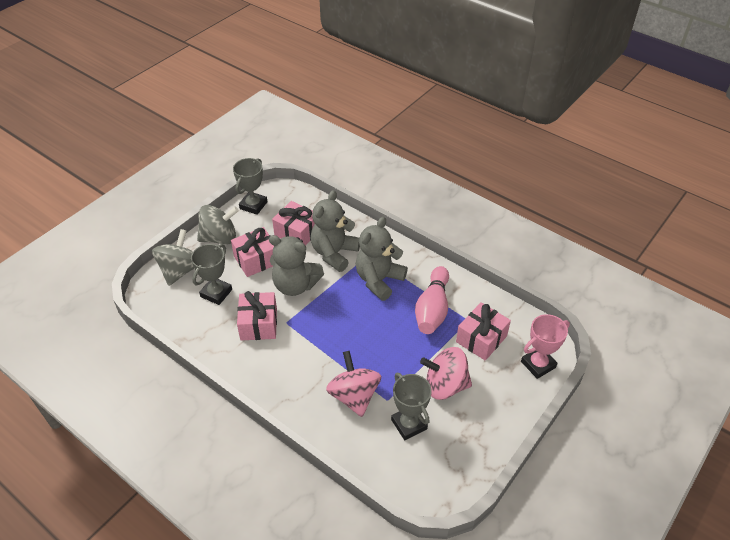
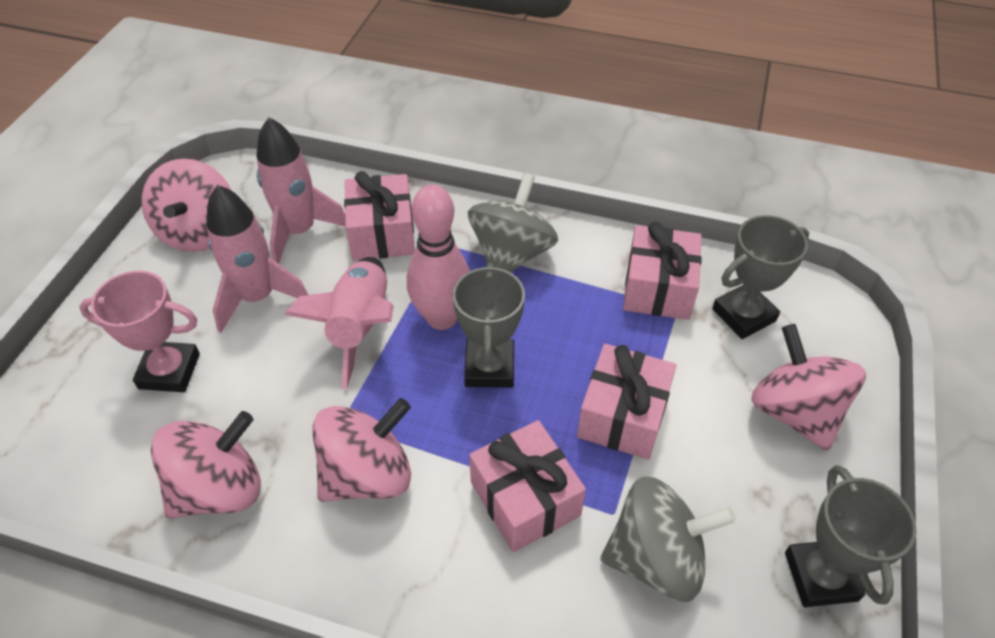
grey teddy bear: 3 -> 0
pink rocket: 0 -> 3
pink spinning top: 2 -> 4

